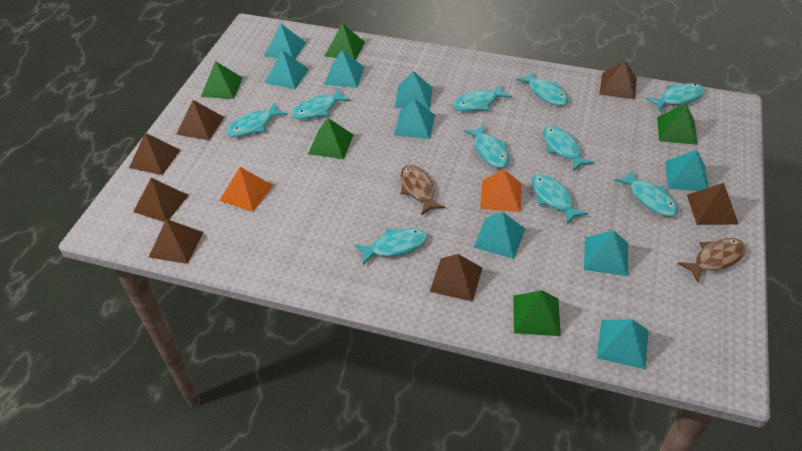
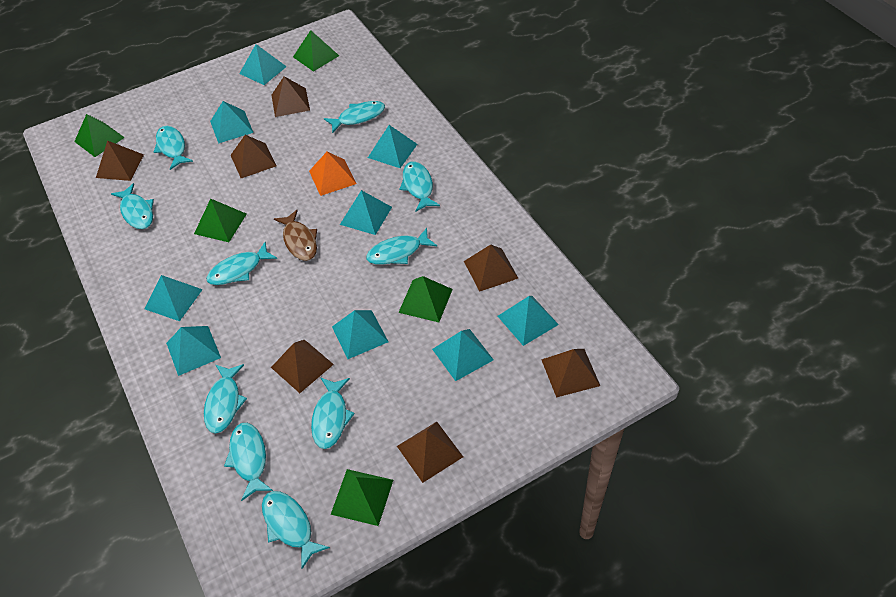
brown fish: 2 -> 1
orange pyramid: 2 -> 1

